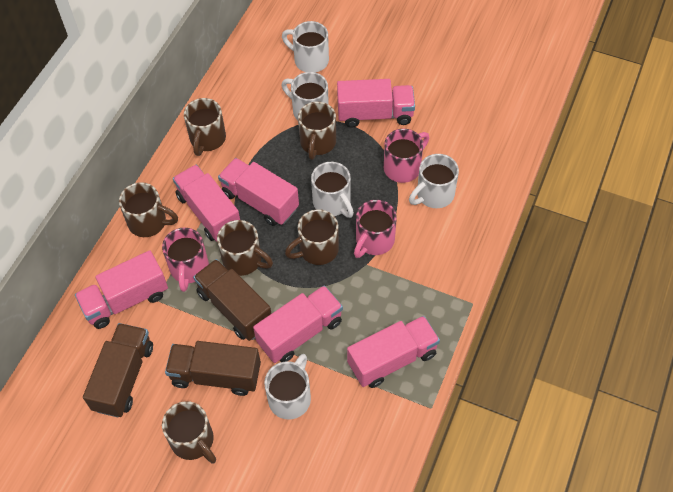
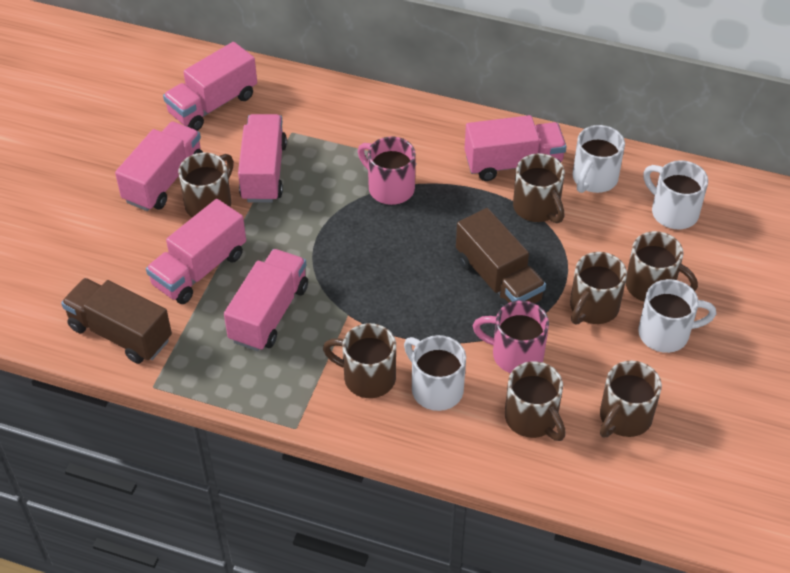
brown mug: 6 -> 7
brown truck: 3 -> 2
pink mug: 3 -> 2
white mug: 5 -> 4

